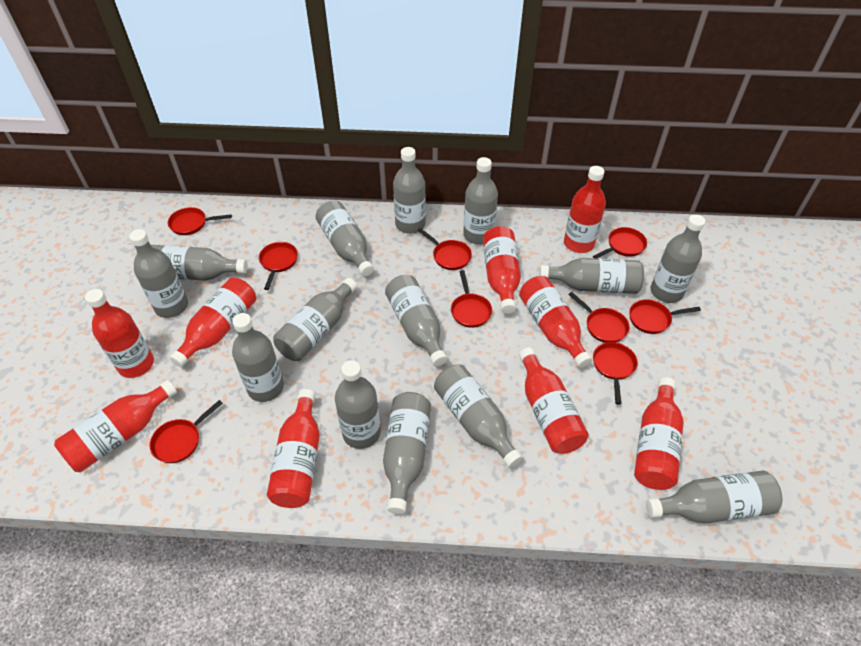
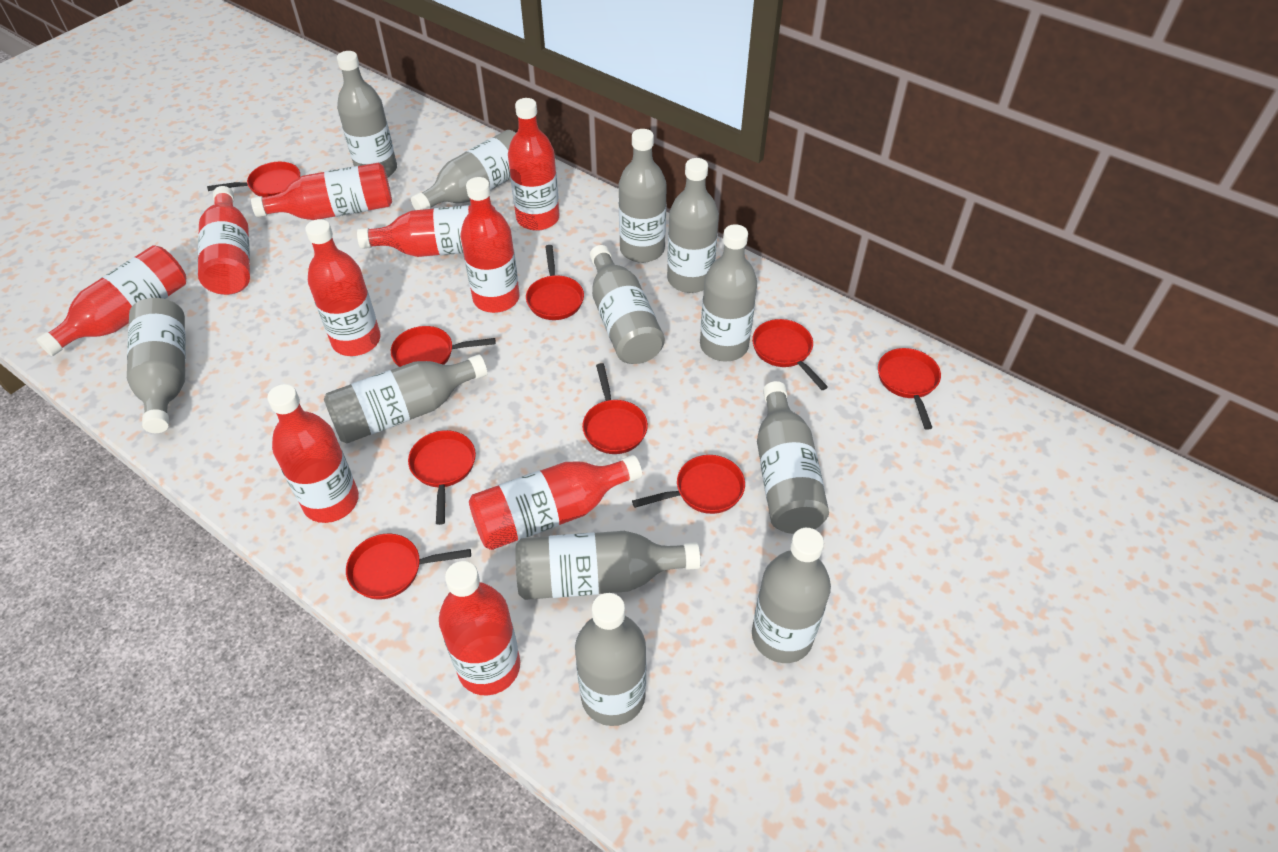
grey bottle: 14 -> 12
red bottle: 9 -> 10

